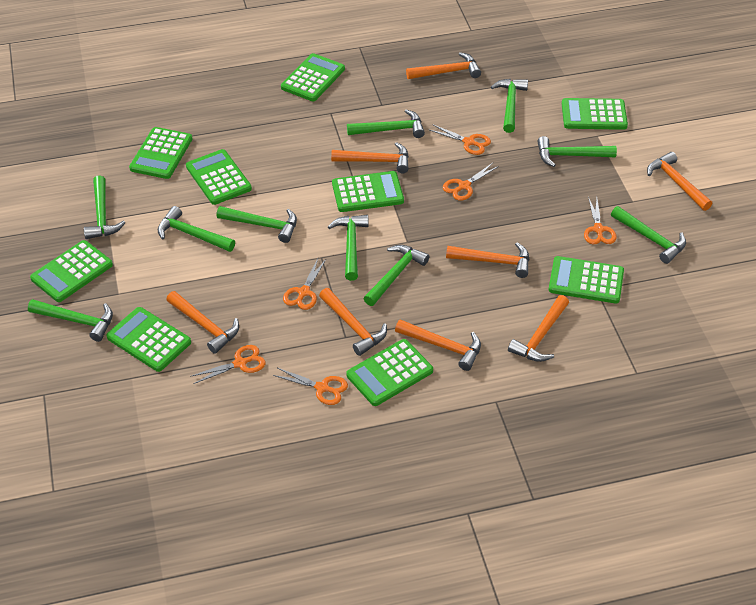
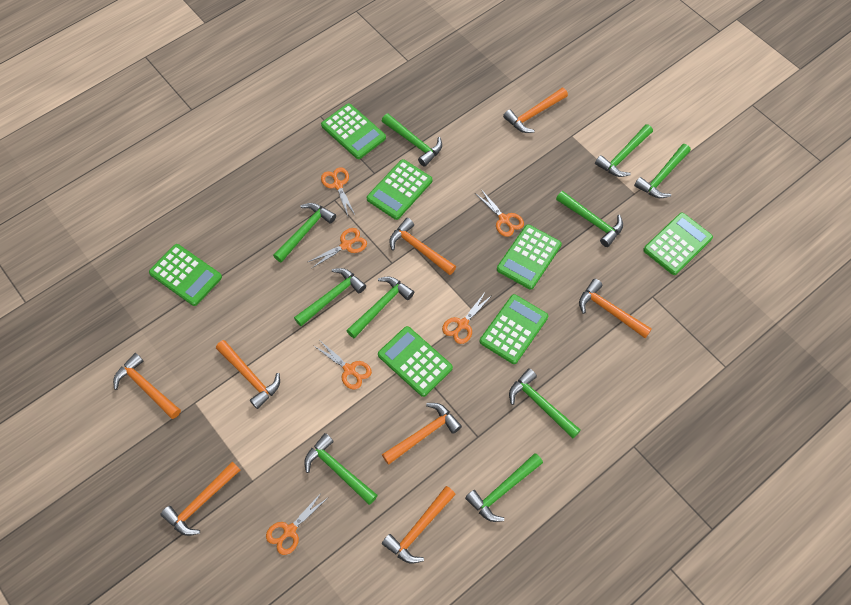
green calculator: 9 -> 7

